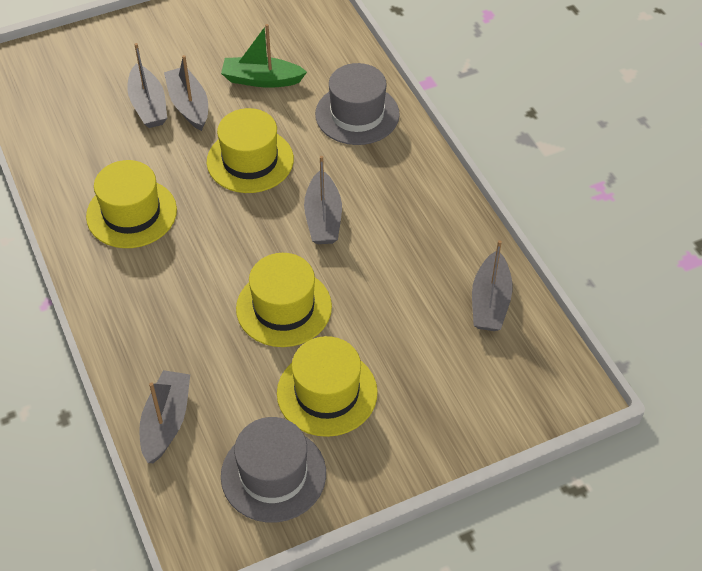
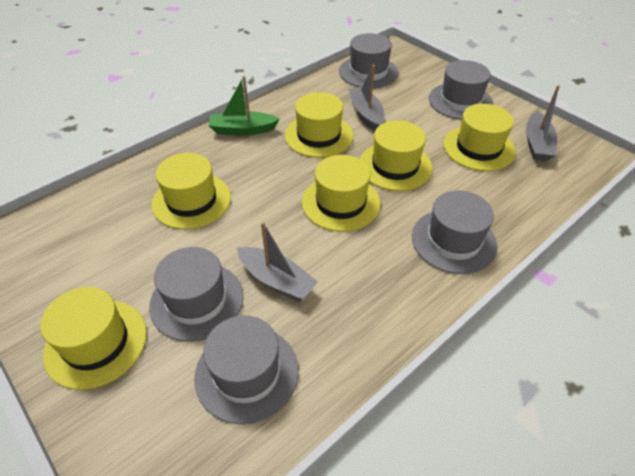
grey boat: 5 -> 3
grey hat: 2 -> 5
yellow hat: 4 -> 6

